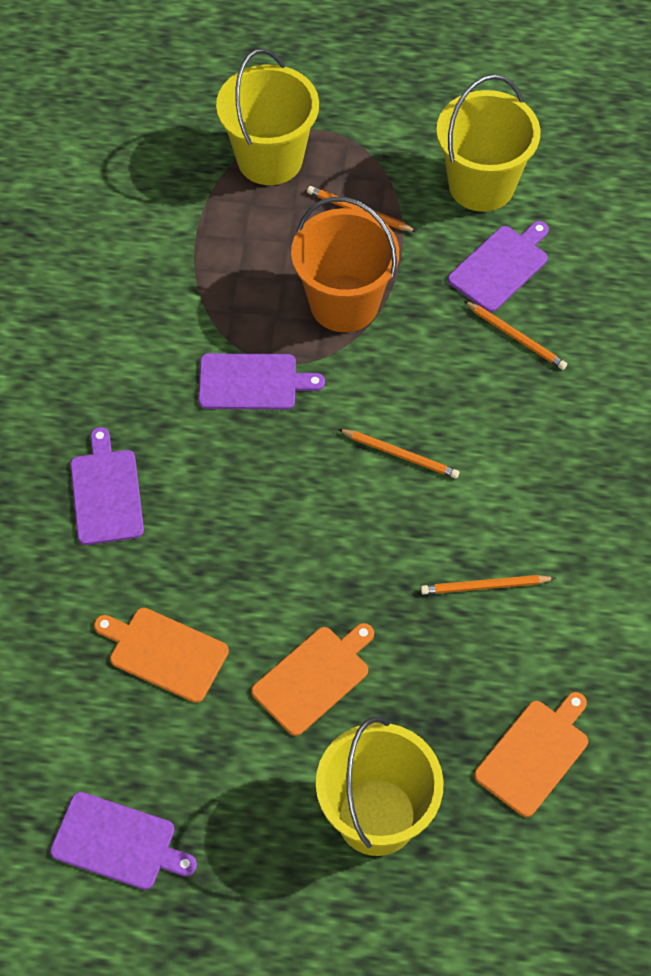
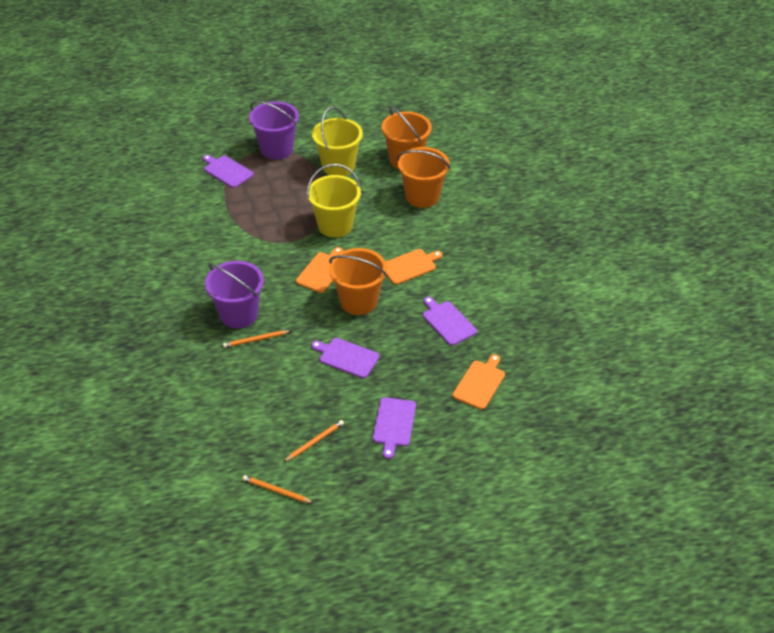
orange bucket: 1 -> 3
orange pencil: 4 -> 3
purple bucket: 0 -> 2
yellow bucket: 3 -> 2

